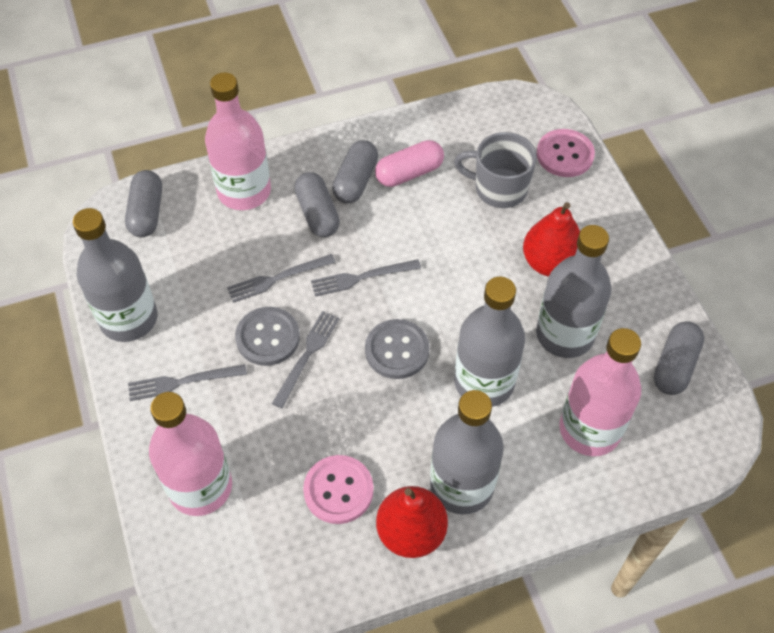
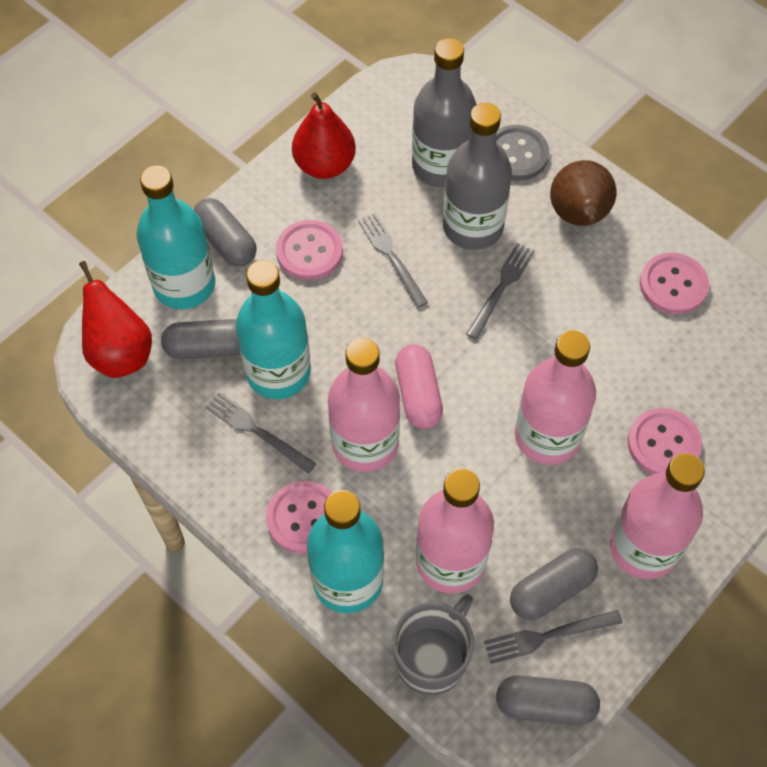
brown pear: 0 -> 1
grey bottle: 4 -> 2
grey button: 2 -> 1
pink bottle: 3 -> 4
pink button: 2 -> 4
turquoise bottle: 0 -> 3

